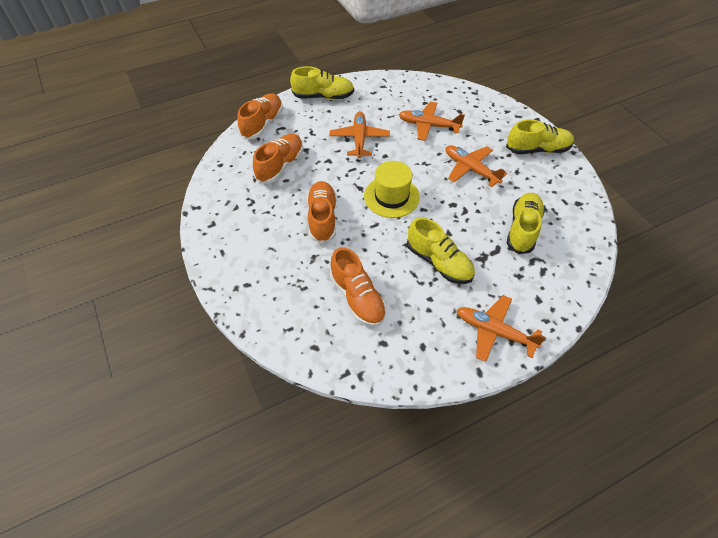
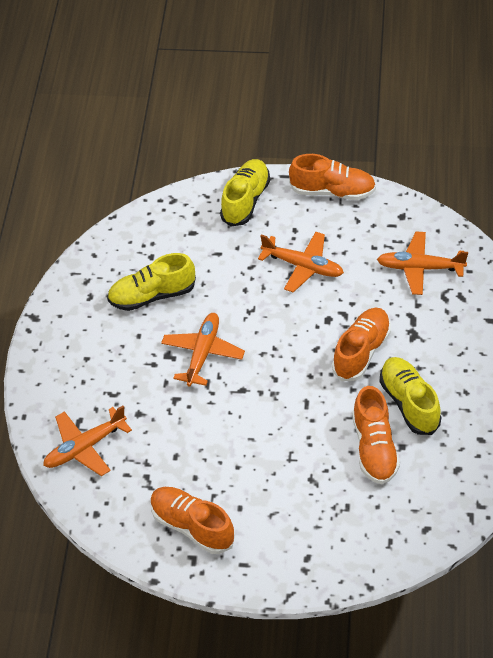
yellow hat: 1 -> 0
yellow shoe: 4 -> 3

